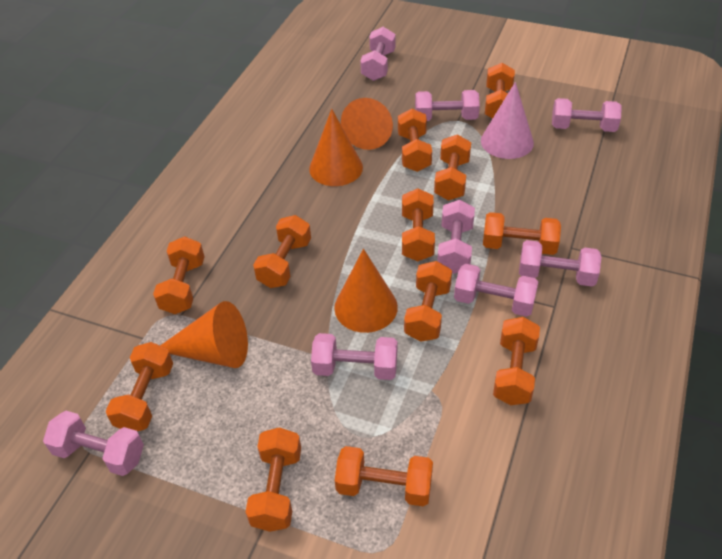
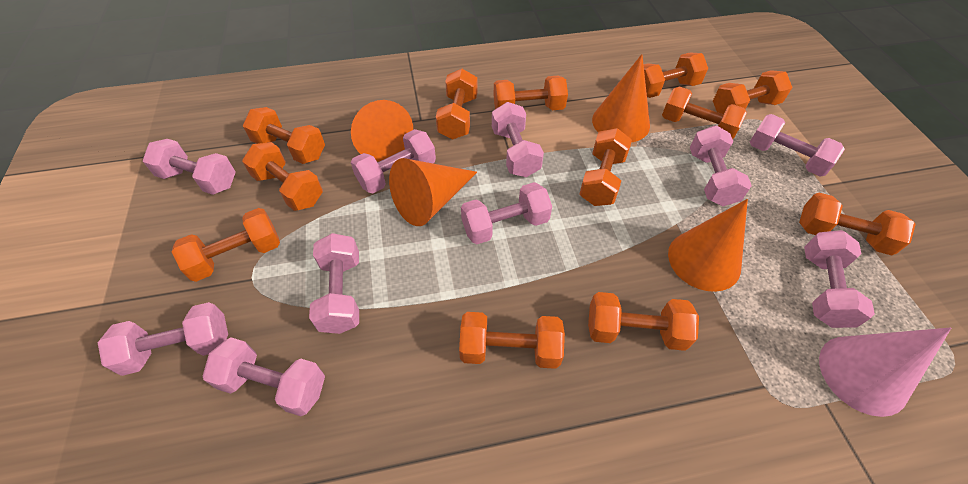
pink dumbbell: 8 -> 10

